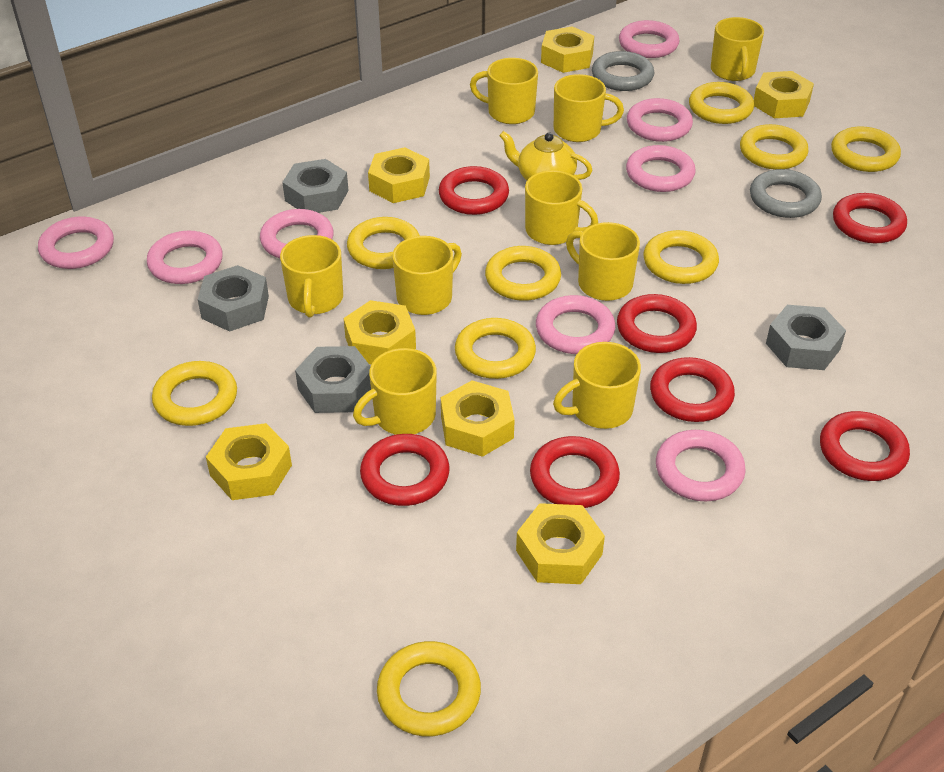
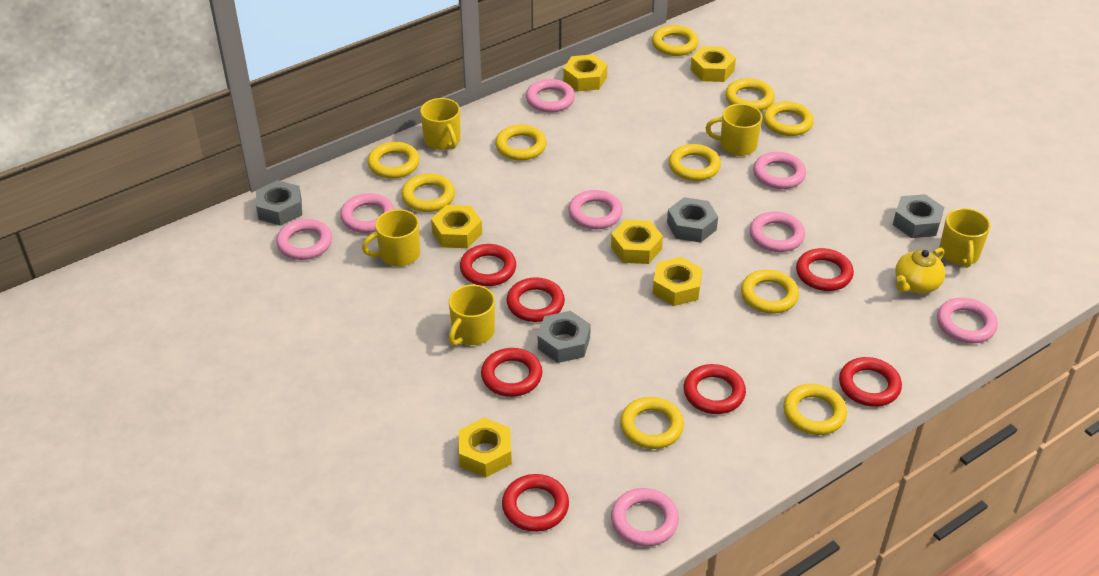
grey ring: 2 -> 0
yellow mug: 9 -> 5
yellow nut: 7 -> 6
yellow ring: 9 -> 10

